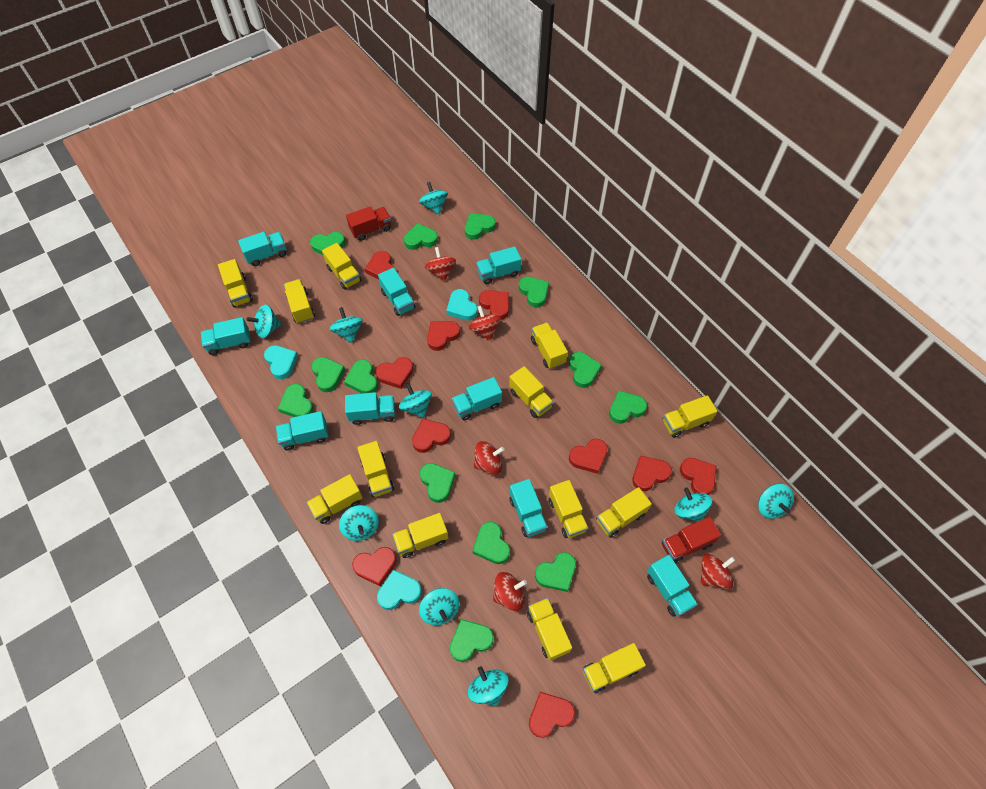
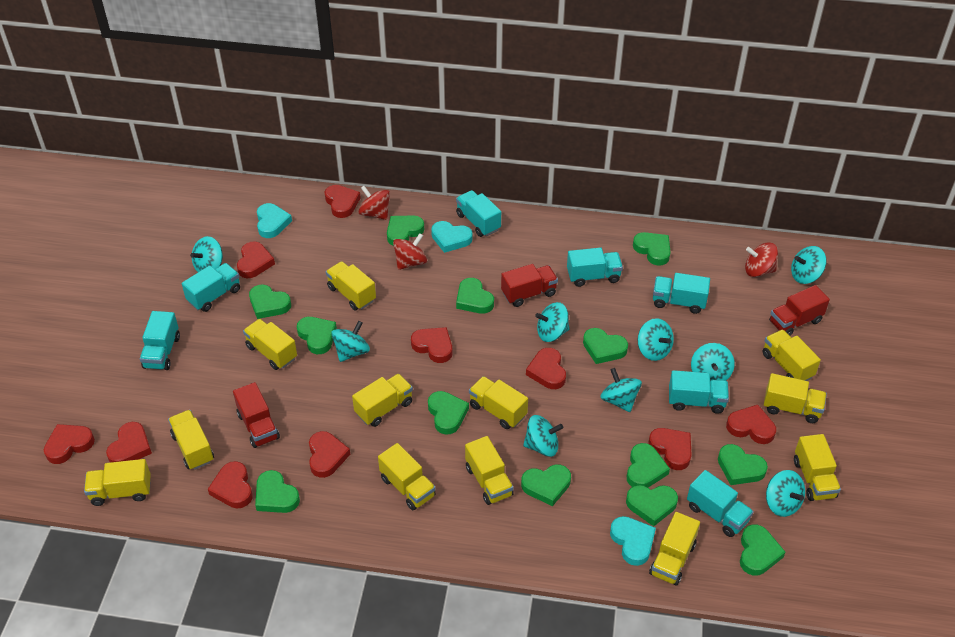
red spinning top: 5 -> 3
red truck: 2 -> 3
turquoise truck: 9 -> 7
yellow truck: 13 -> 12

